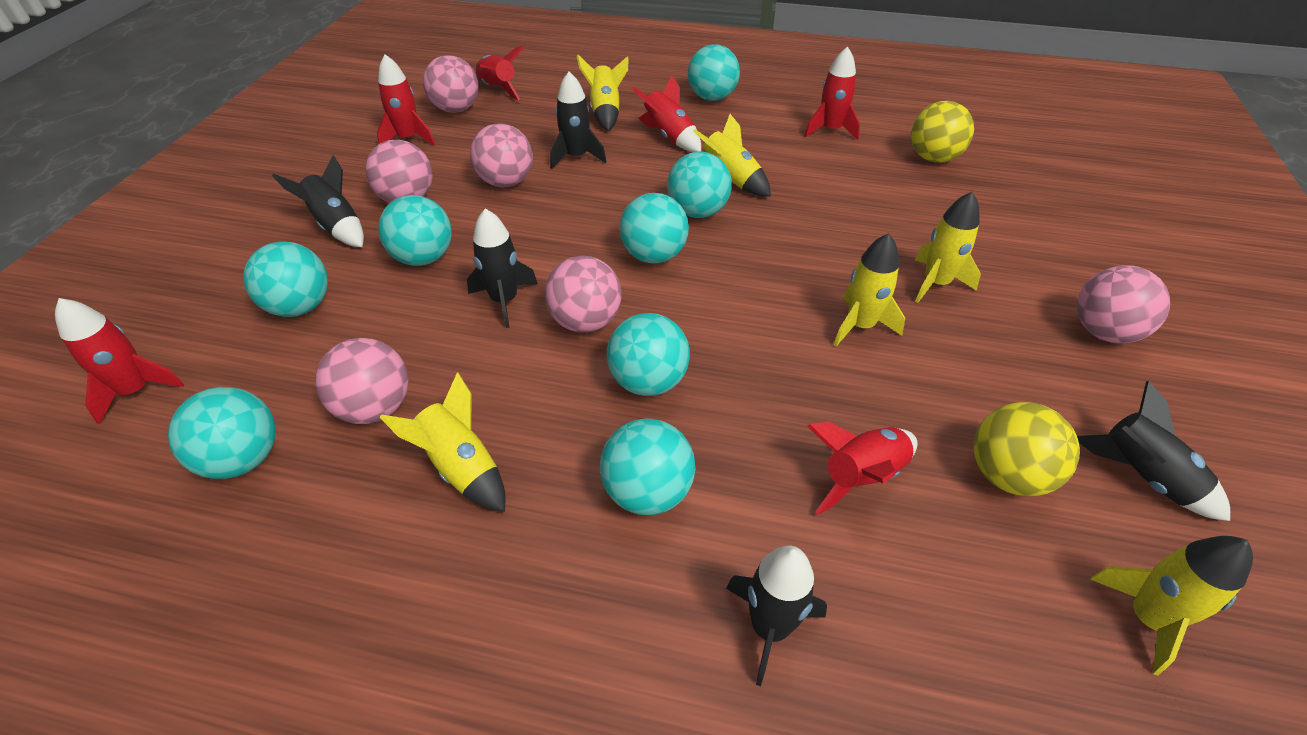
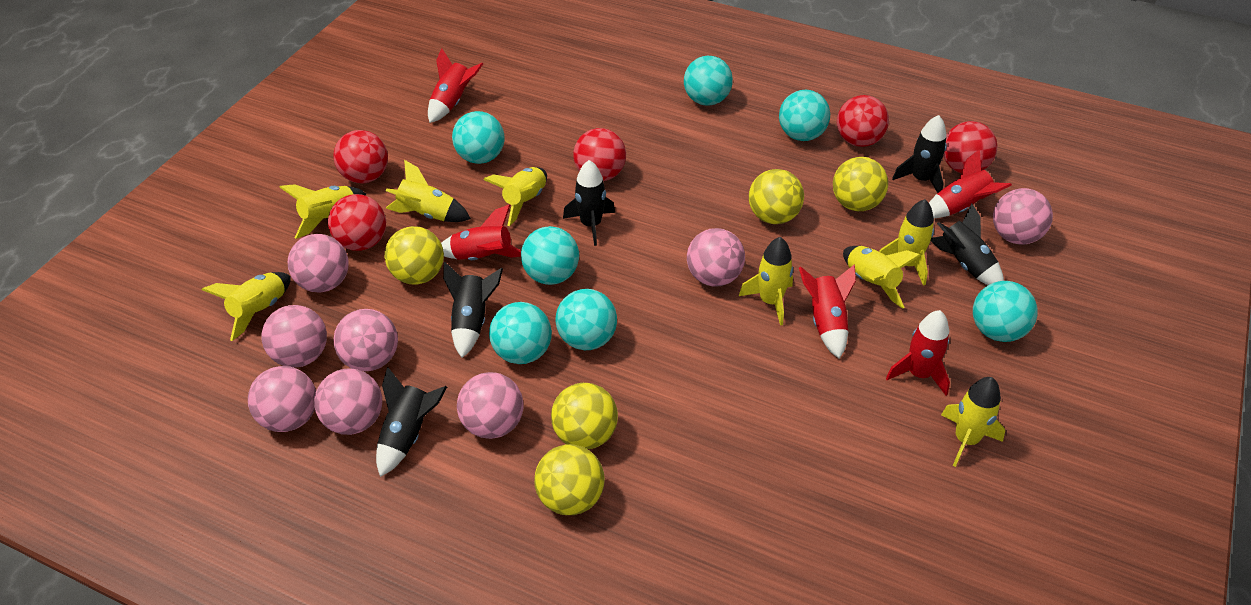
pink ball: 6 -> 8
red ball: 0 -> 5
red rocket: 6 -> 5
turquoise ball: 8 -> 7
yellow ball: 2 -> 5
yellow rocket: 6 -> 8

